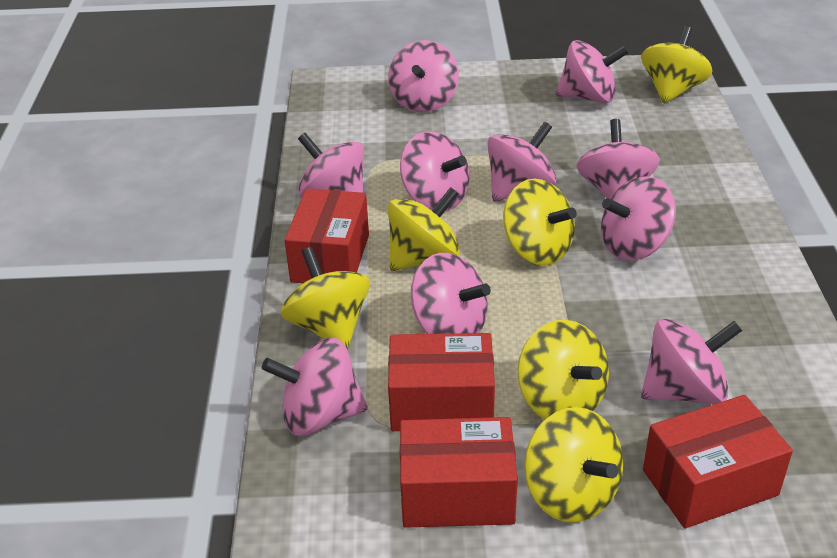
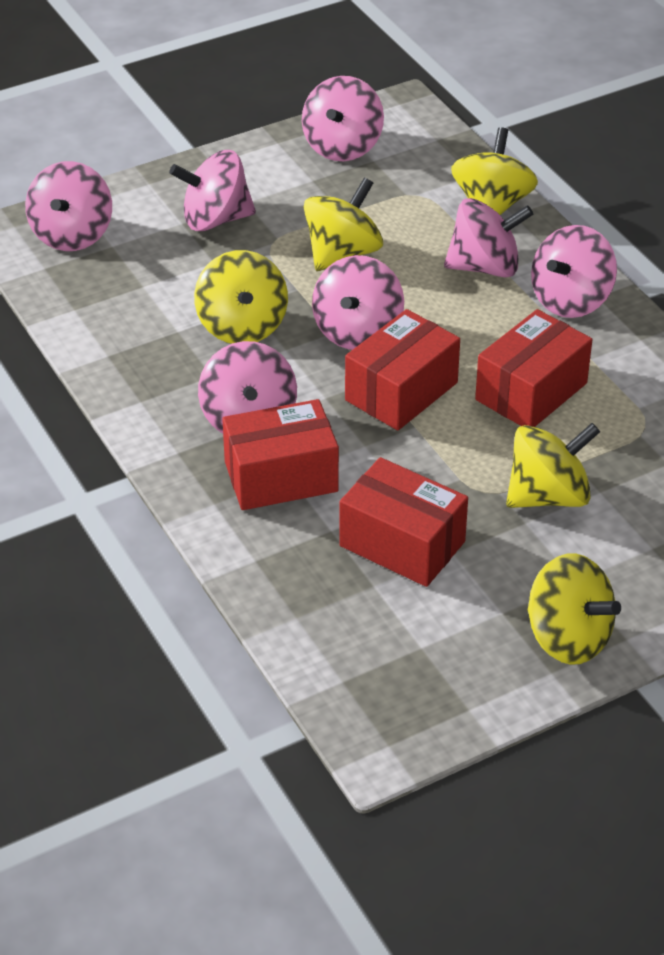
pink spinning top: 10 -> 7
yellow spinning top: 6 -> 5

